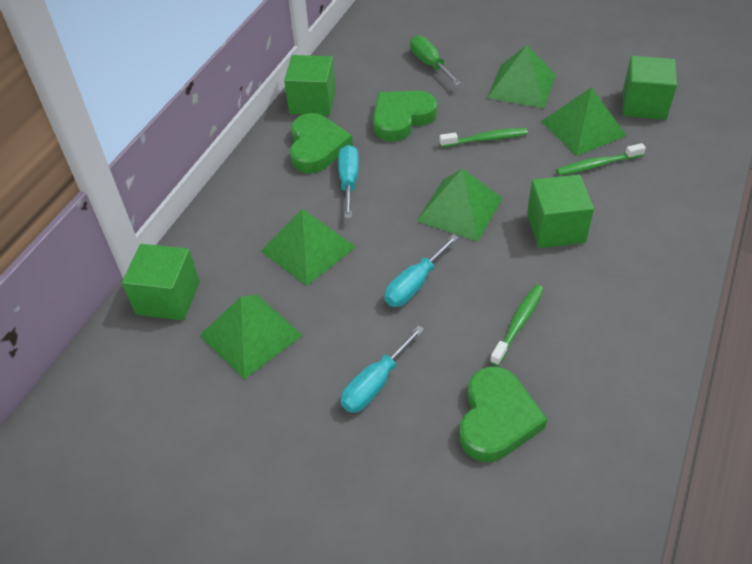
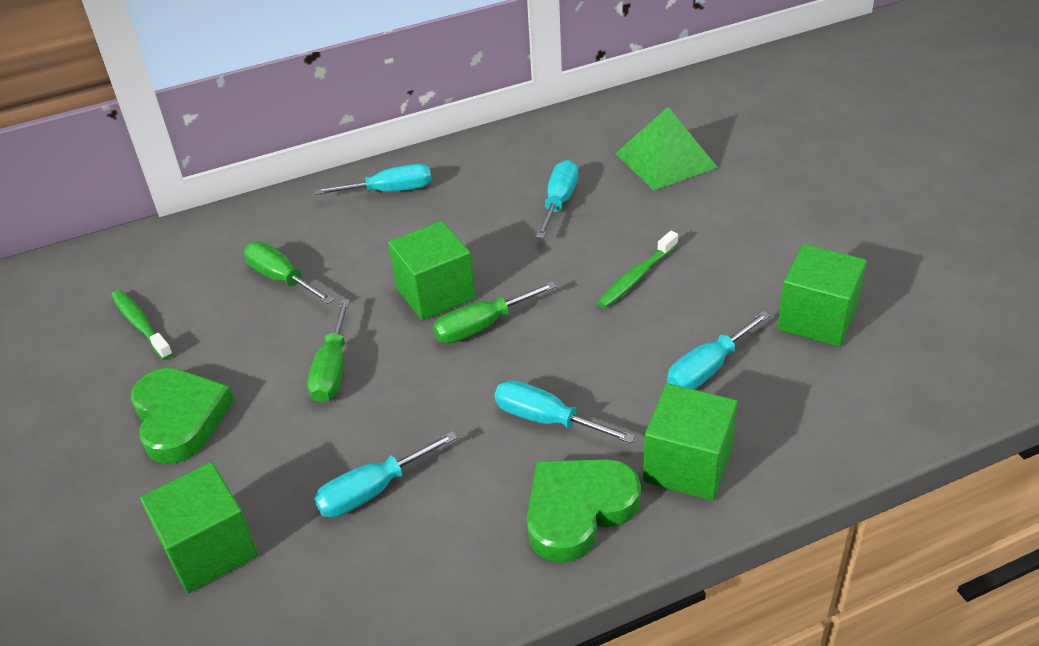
green heart: 3 -> 2
green pyramid: 5 -> 1
green screwdriver: 1 -> 3
green toothbrush: 3 -> 2
turquoise screwdriver: 3 -> 5

